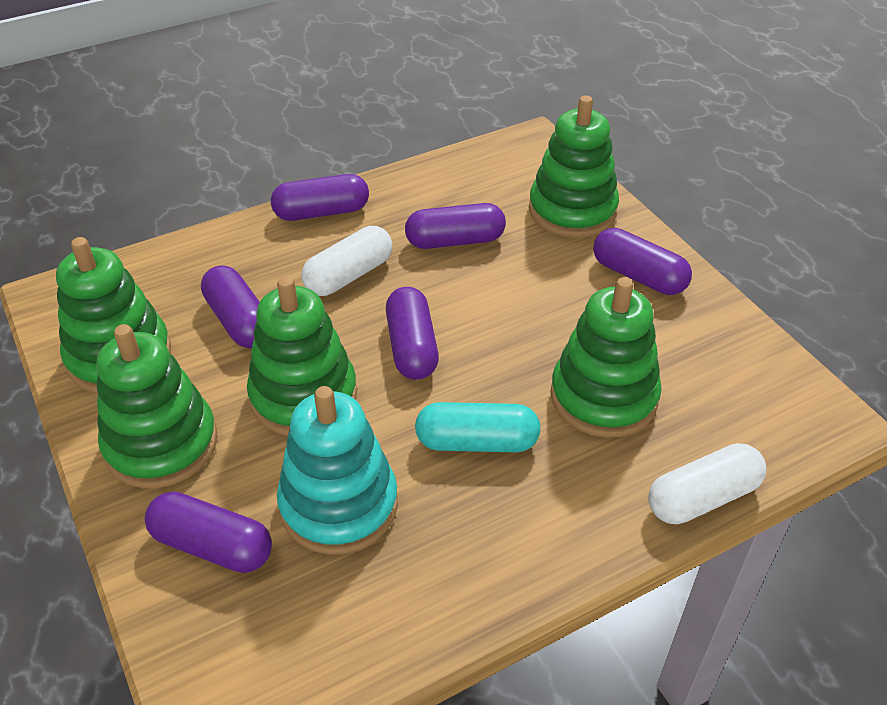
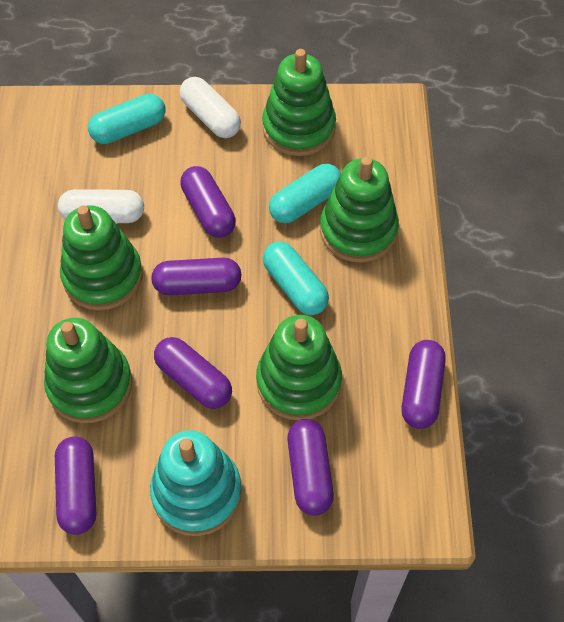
turquoise capsule: 1 -> 3

